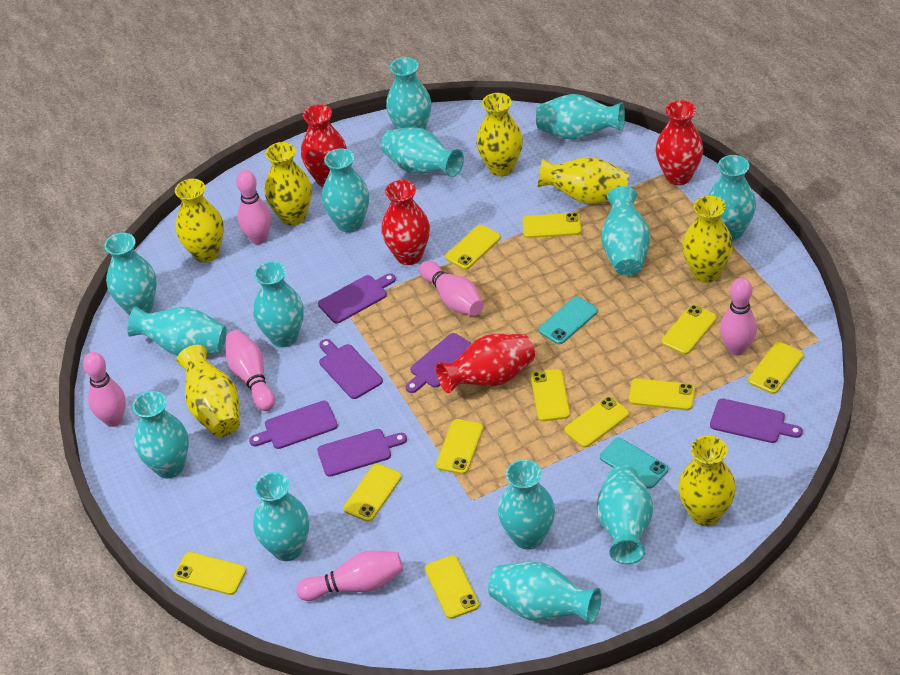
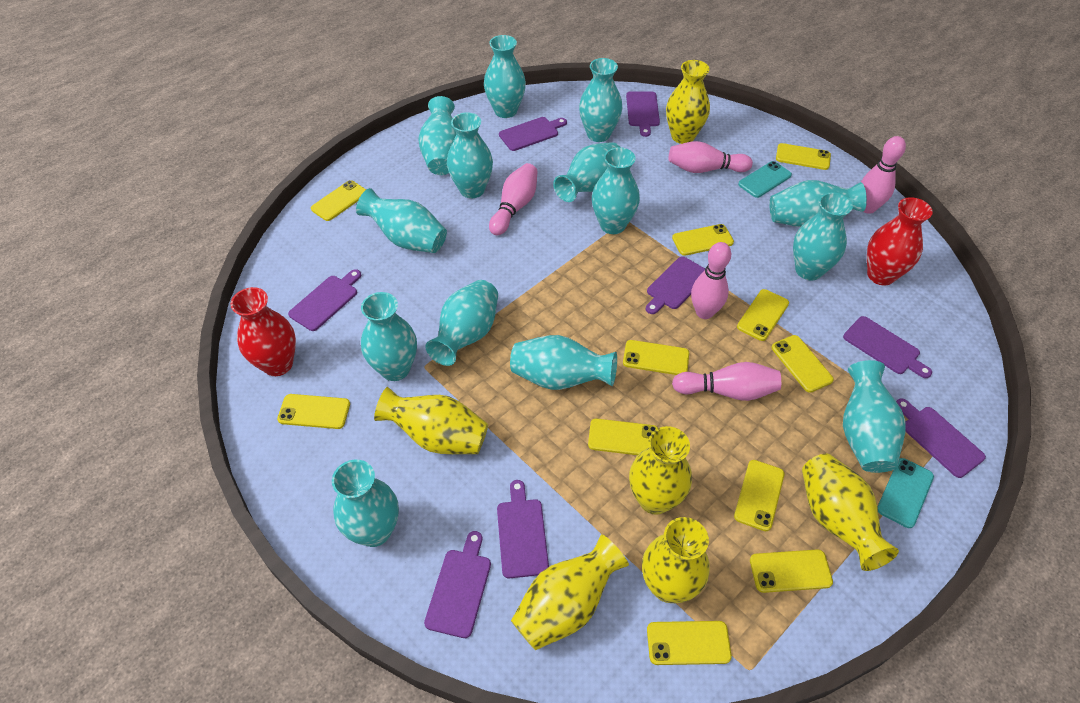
pink bowling pin: 6 -> 5
purple cutting board: 6 -> 8
red vase: 4 -> 2
yellow vase: 7 -> 6

